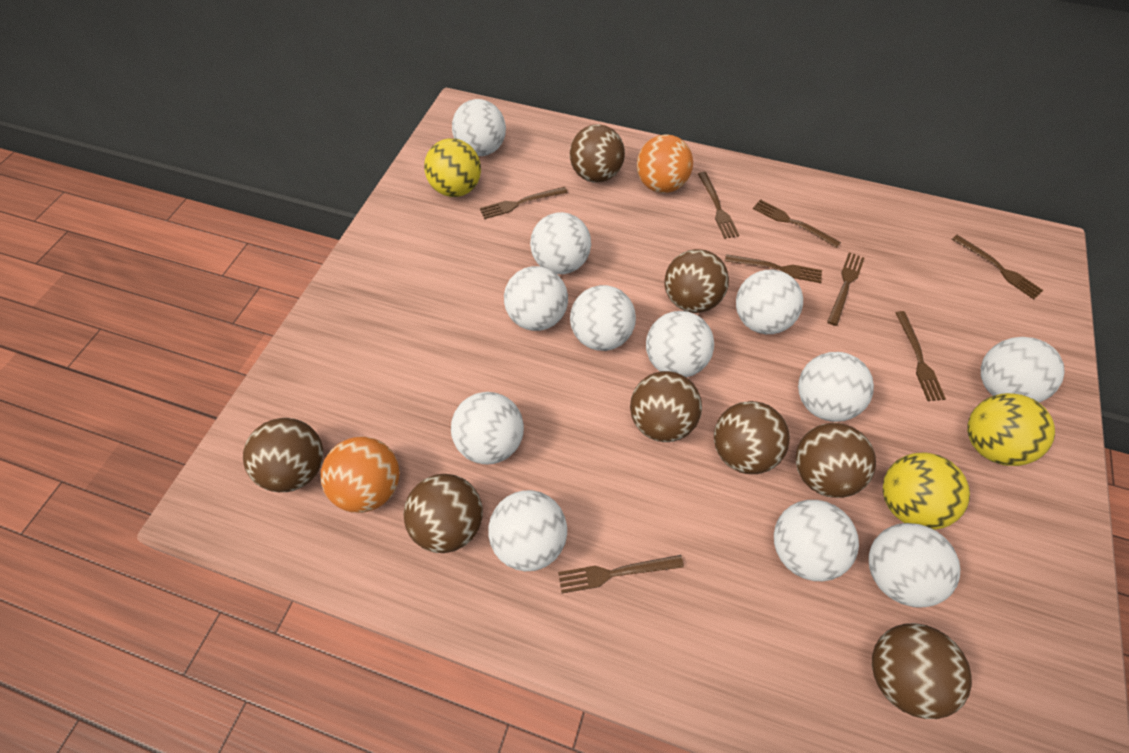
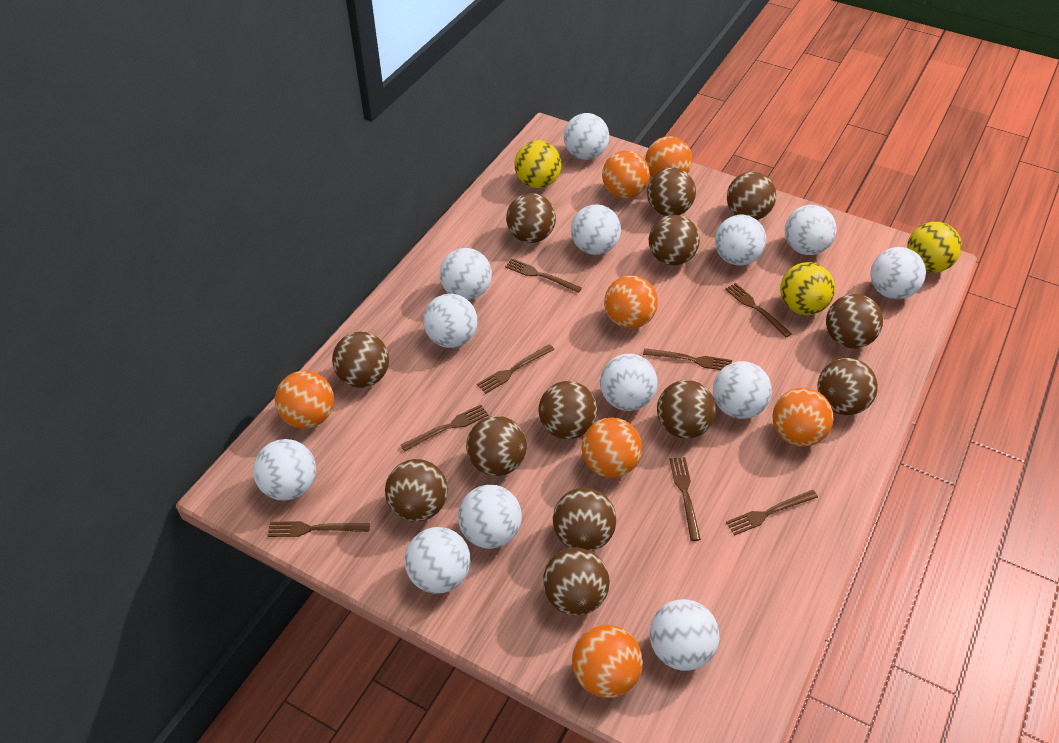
brown ball: 8 -> 13
orange ball: 2 -> 7
white ball: 12 -> 13

